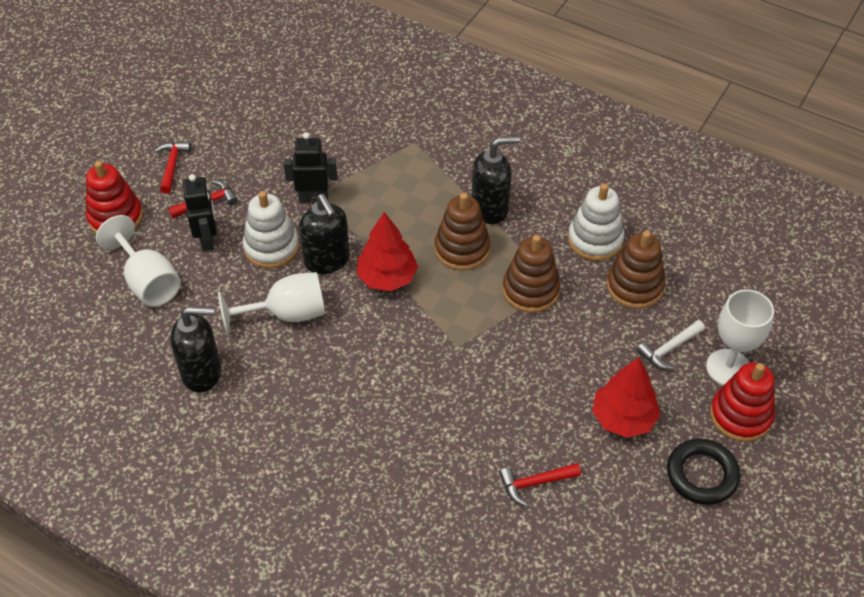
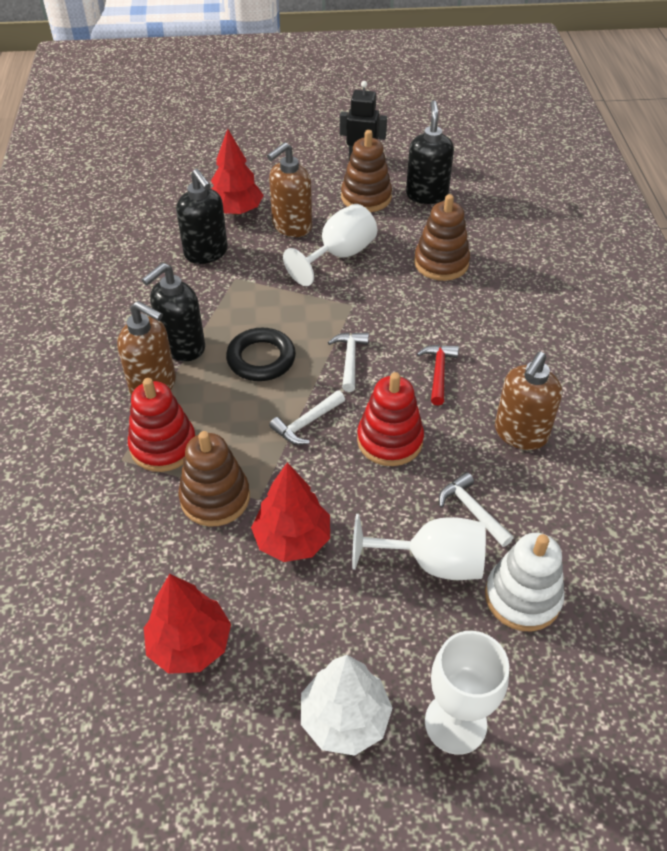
black robot: 2 -> 1
brown soap dispenser: 0 -> 3
red hammer: 3 -> 1
red tree: 2 -> 3
white hammer: 1 -> 3
white stacking toy: 2 -> 1
white tree: 0 -> 1

